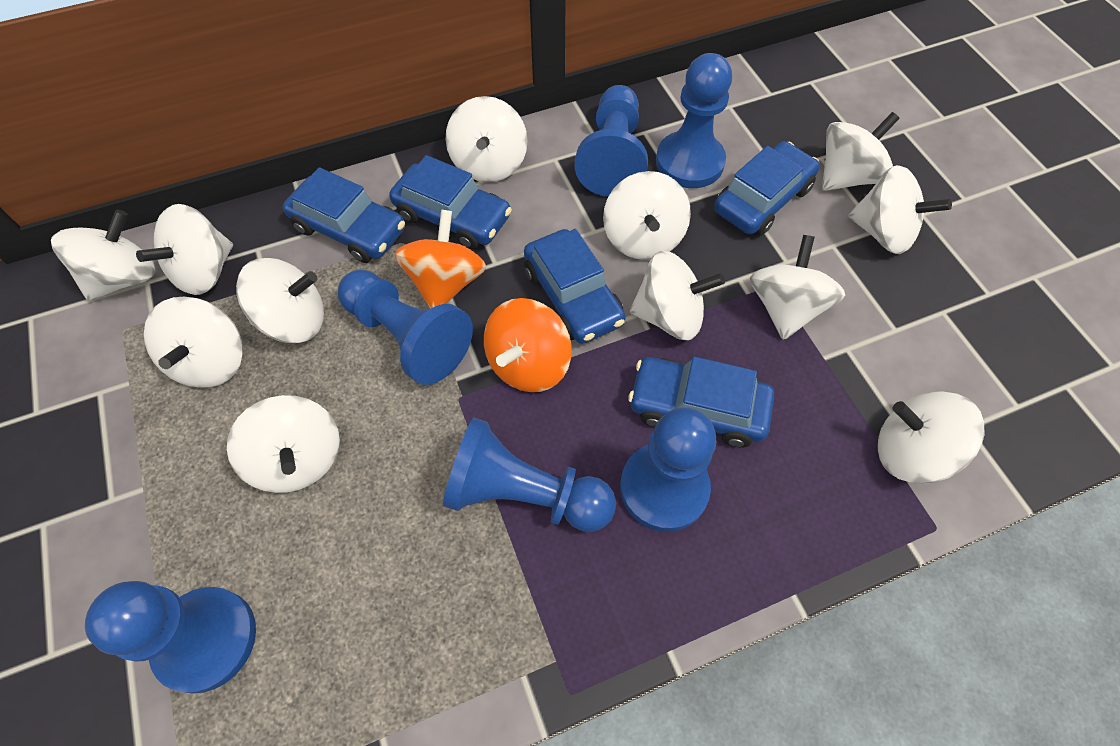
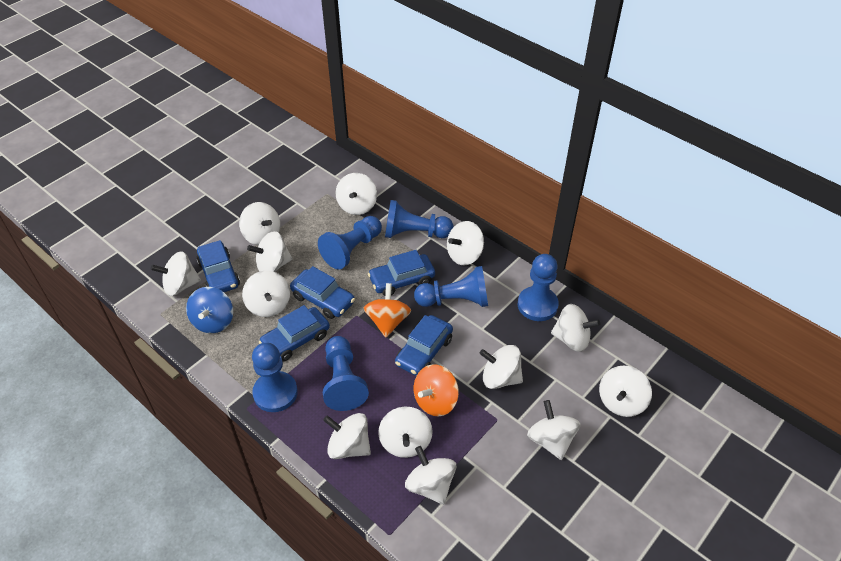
blue spinning top: 0 -> 1
white spinning top: 12 -> 13

